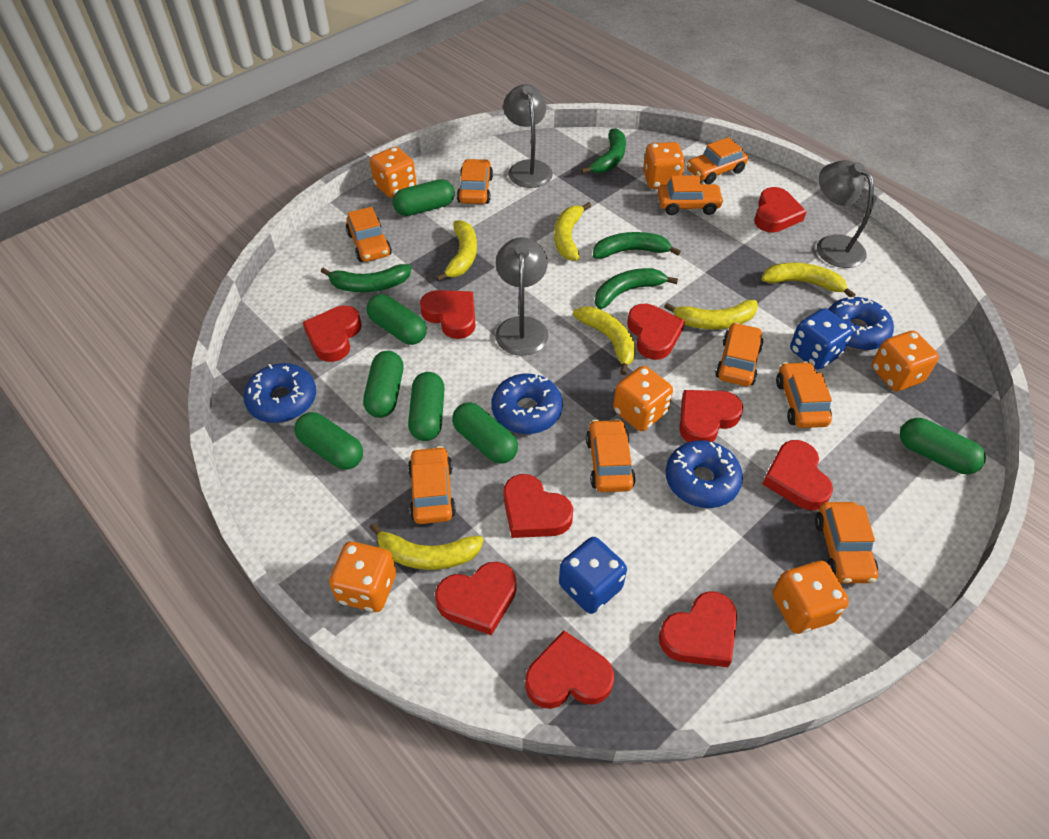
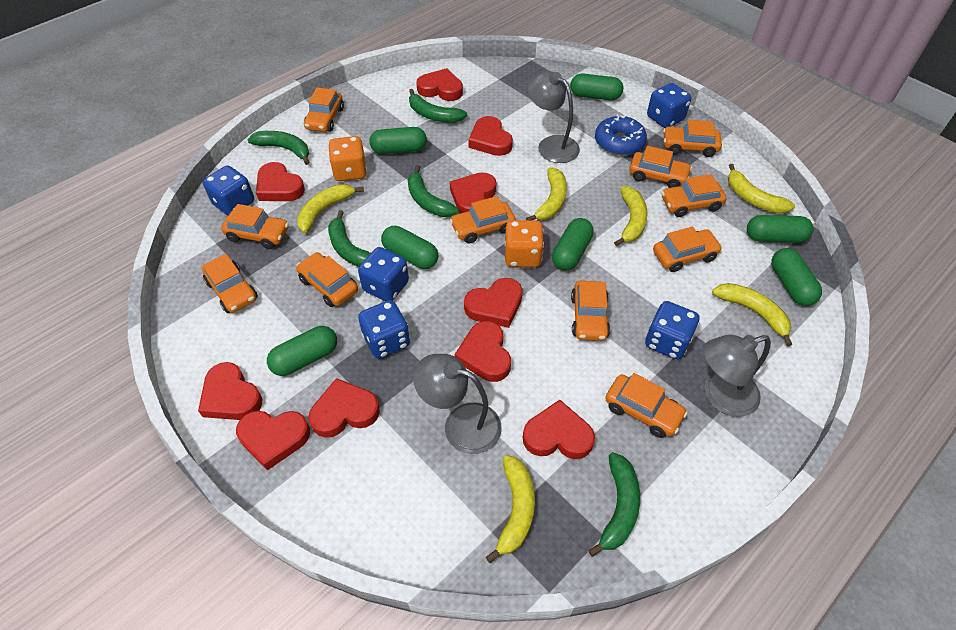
blue dice: 2 -> 5
blue donut: 4 -> 1
green banana: 4 -> 5
orange car: 9 -> 11
orange dice: 6 -> 2

